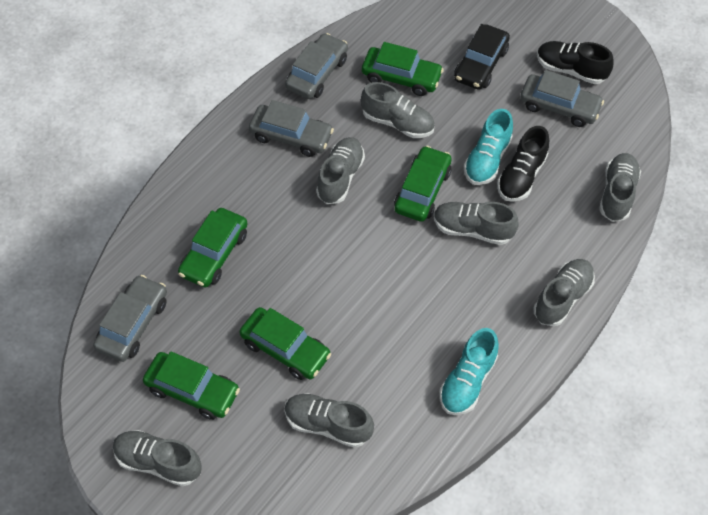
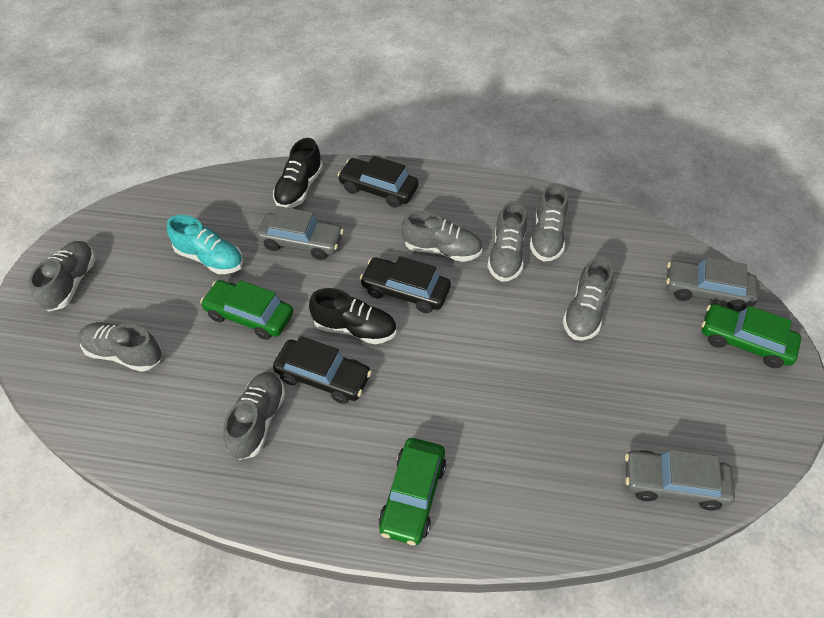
black car: 1 -> 3
green car: 5 -> 3
grey car: 4 -> 3
turquoise shoe: 2 -> 1

